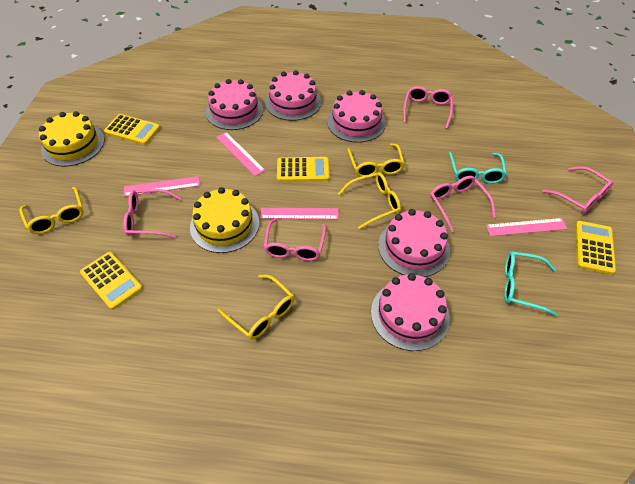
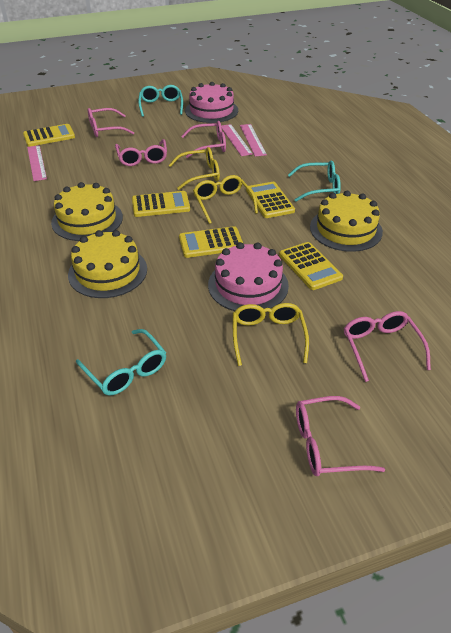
pink cake: 5 -> 2
pink ruler: 4 -> 3
turquoise glasses: 2 -> 3
yellow cake: 2 -> 3
yellow calculator: 4 -> 5
yellow glasses: 4 -> 3

